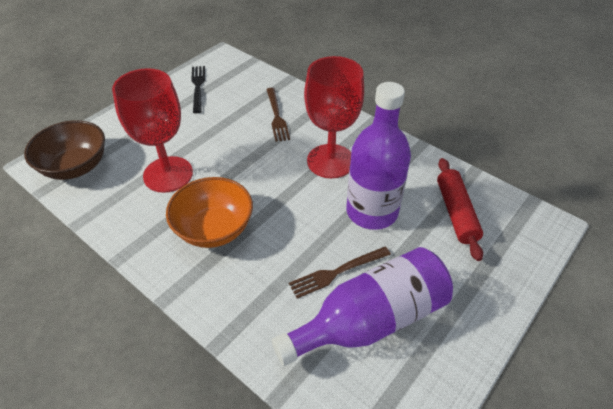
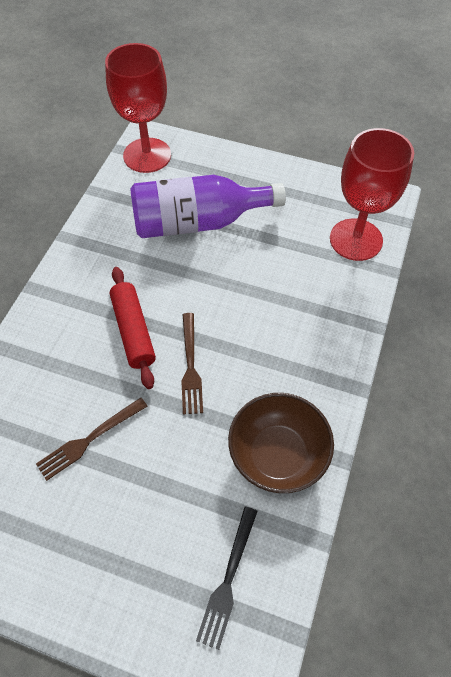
orange bowl: 1 -> 0
purple bottle: 2 -> 1

